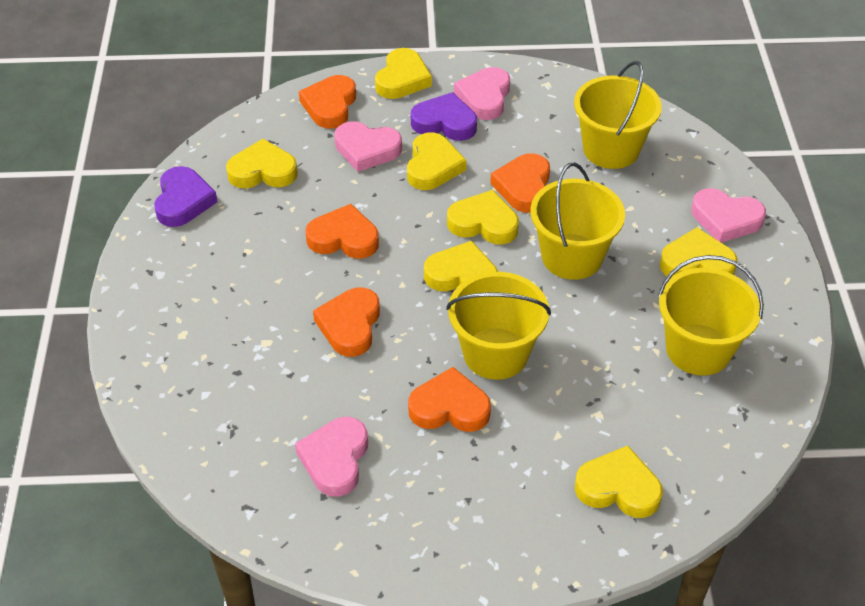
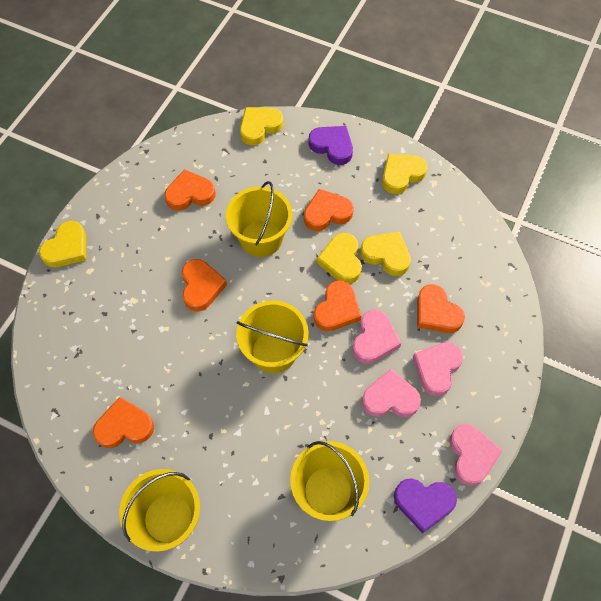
orange heart: 5 -> 6
yellow heart: 7 -> 5

